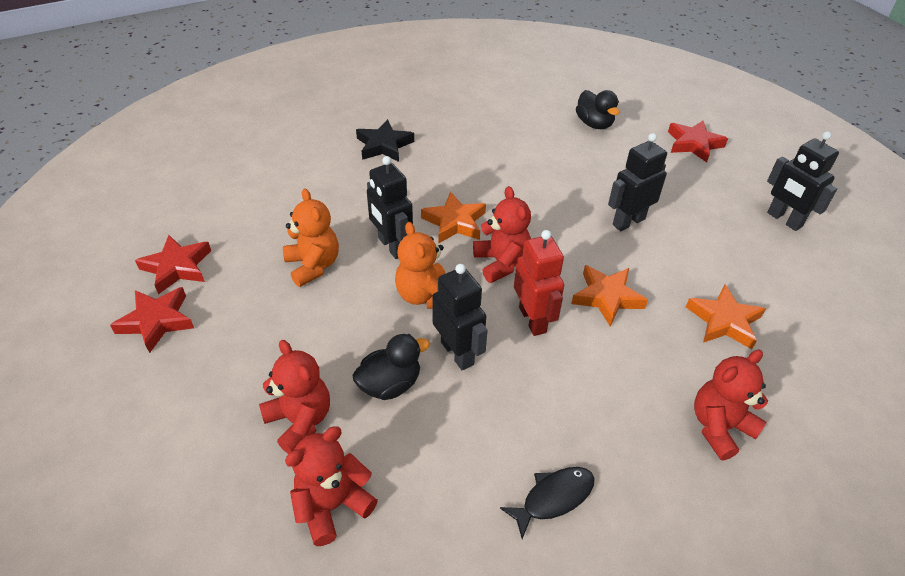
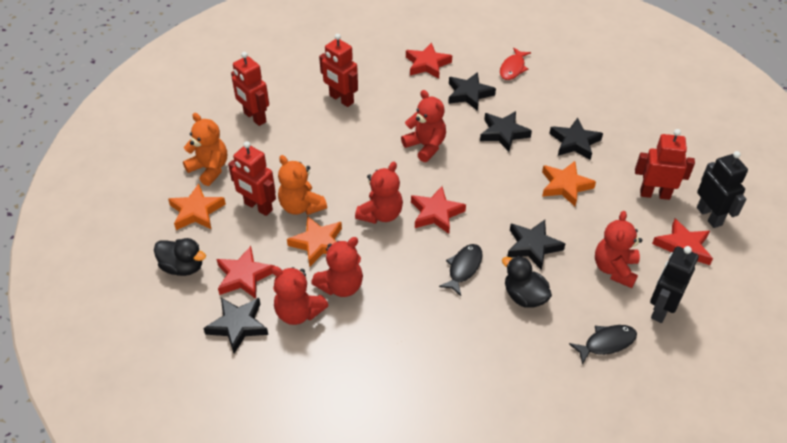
black fish: 1 -> 2
black robot: 4 -> 2
black star: 1 -> 5
red fish: 0 -> 1
red robot: 1 -> 4
red star: 3 -> 4
red teddy bear: 4 -> 5

